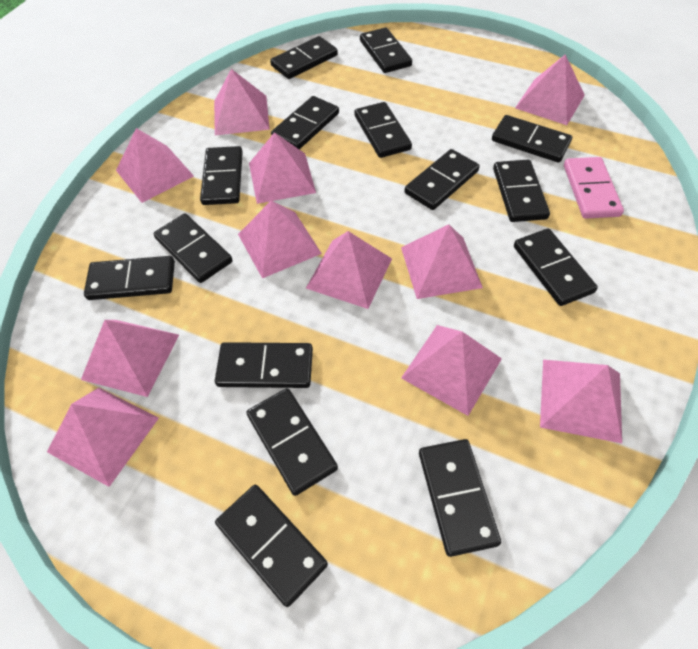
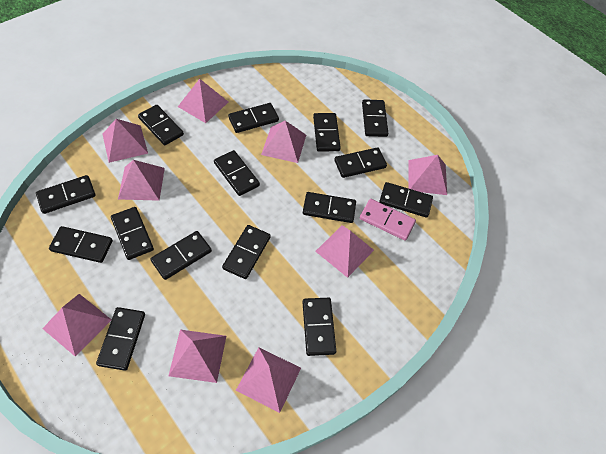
pink pyramid: 11 -> 9

